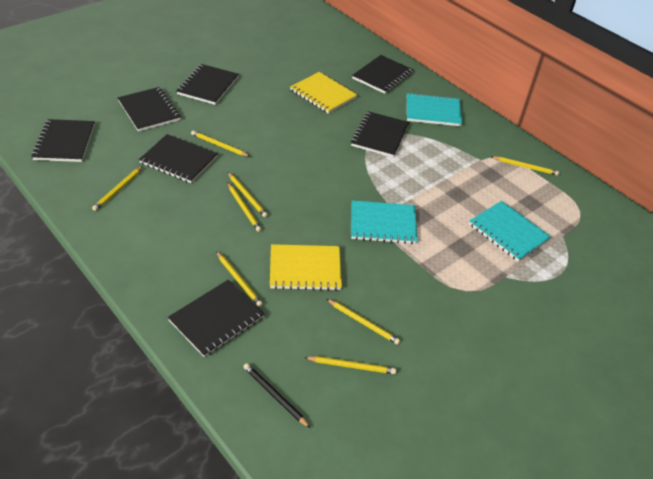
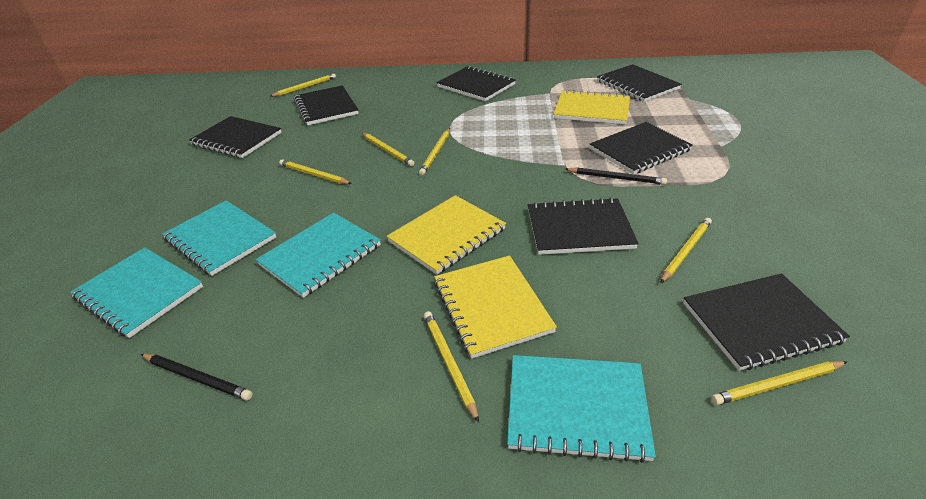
black pencil: 1 -> 2
turquoise notebook: 3 -> 4
yellow notebook: 2 -> 3
yellow pencil: 8 -> 7

